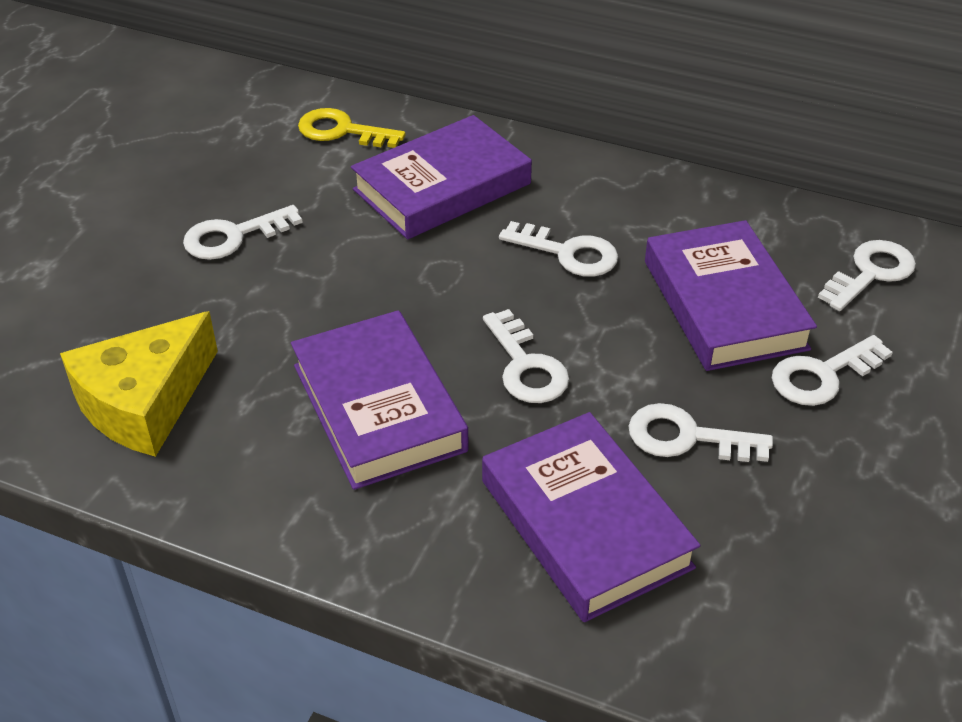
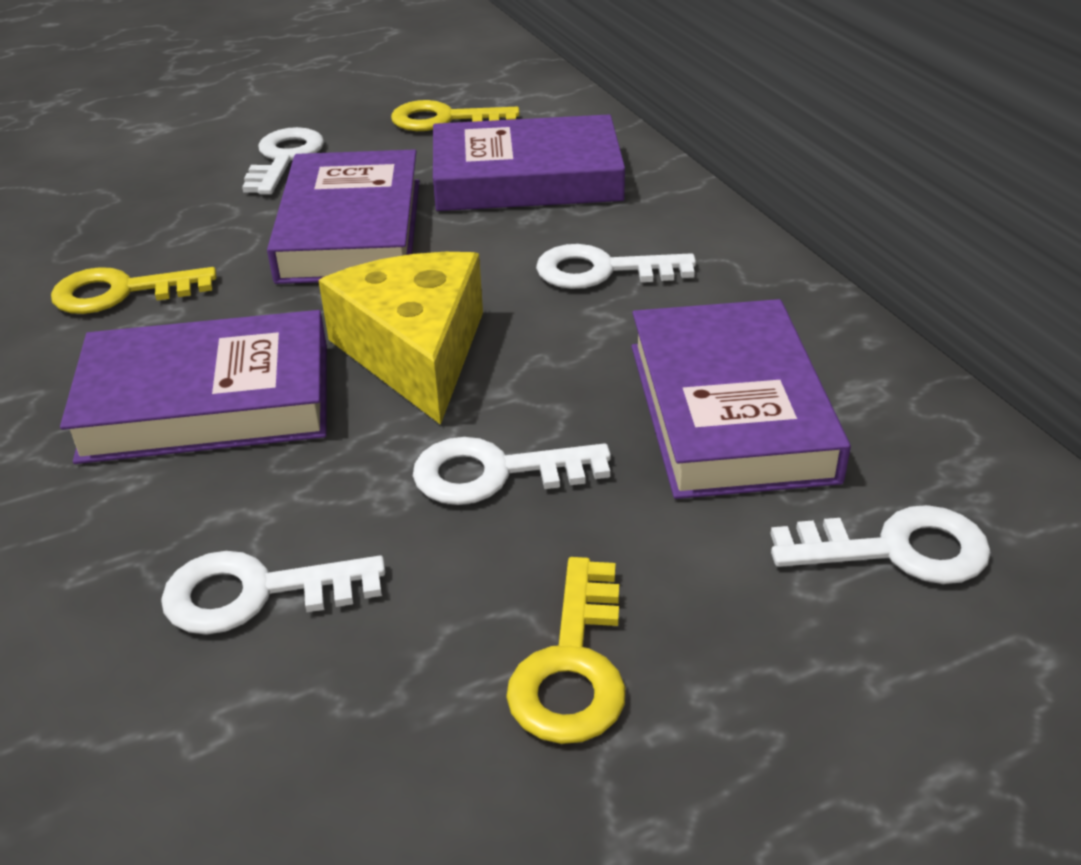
white key: 6 -> 5
yellow key: 1 -> 3

